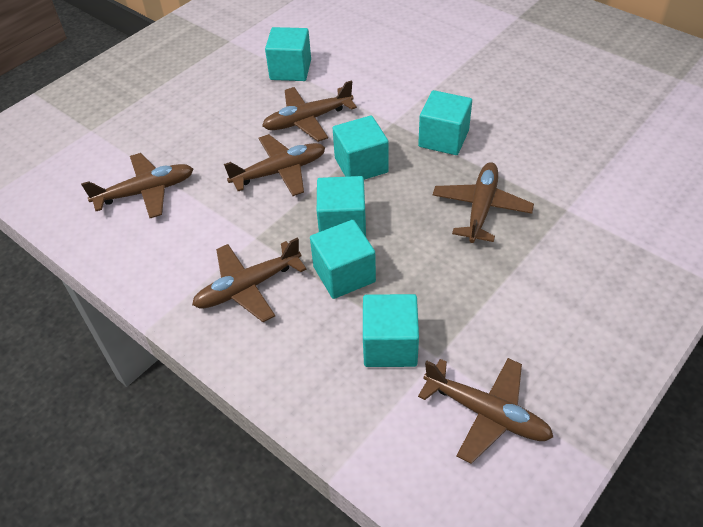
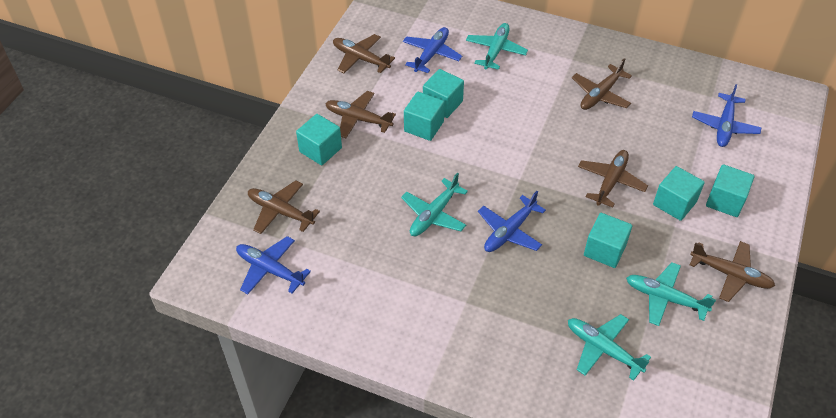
blue plane: 0 -> 4
turquoise plane: 0 -> 4

